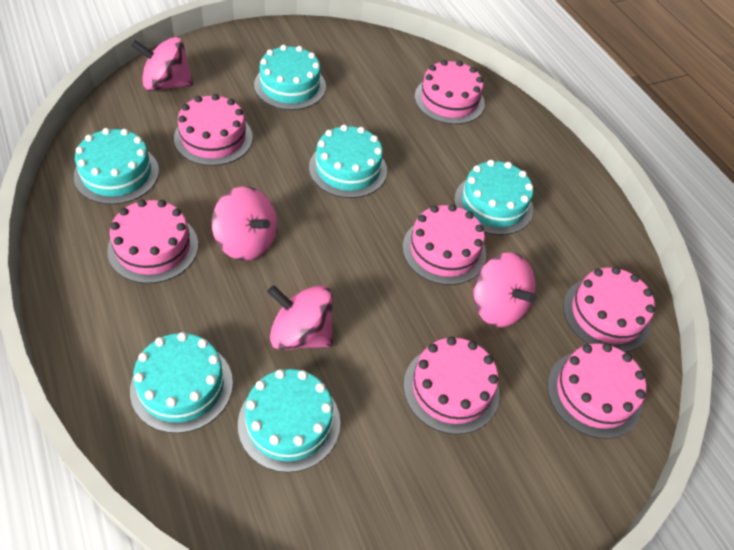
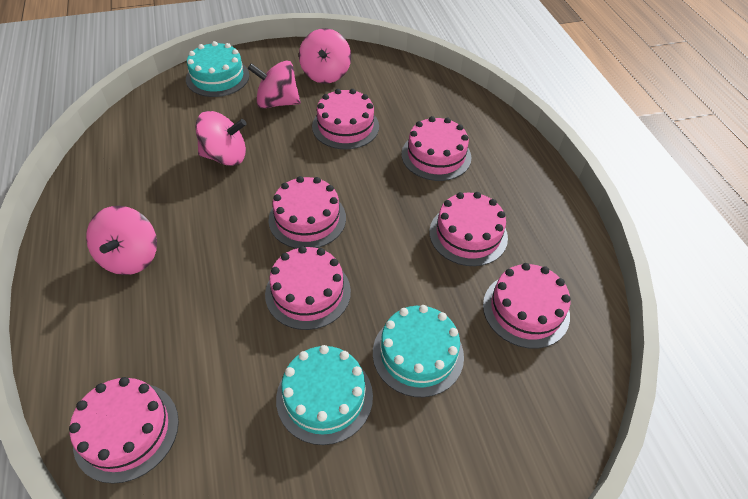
turquoise cake: 6 -> 3

